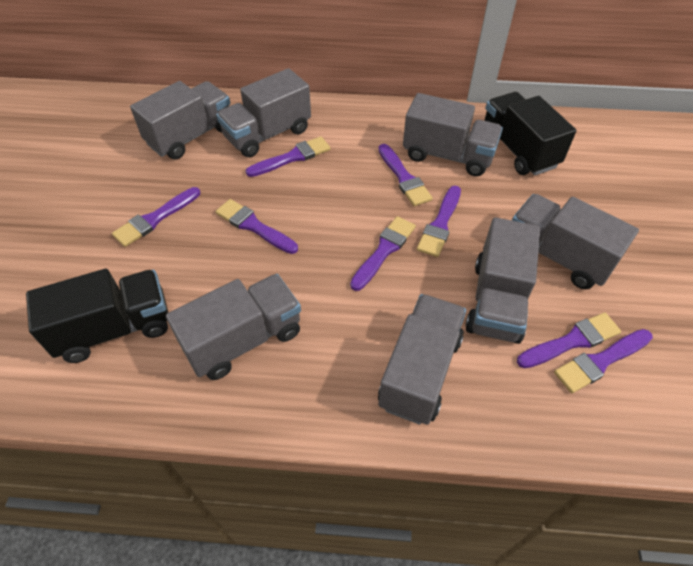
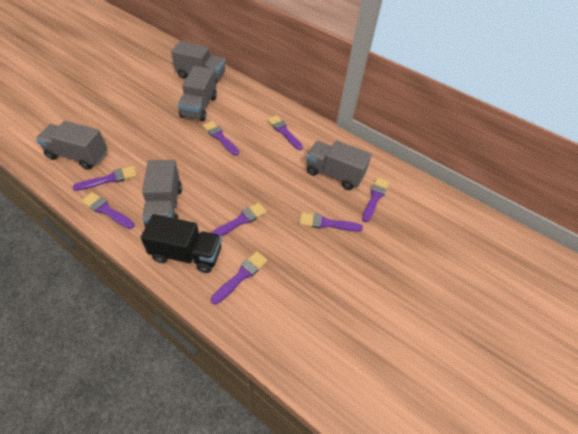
black truck: 2 -> 1
grey truck: 7 -> 5

